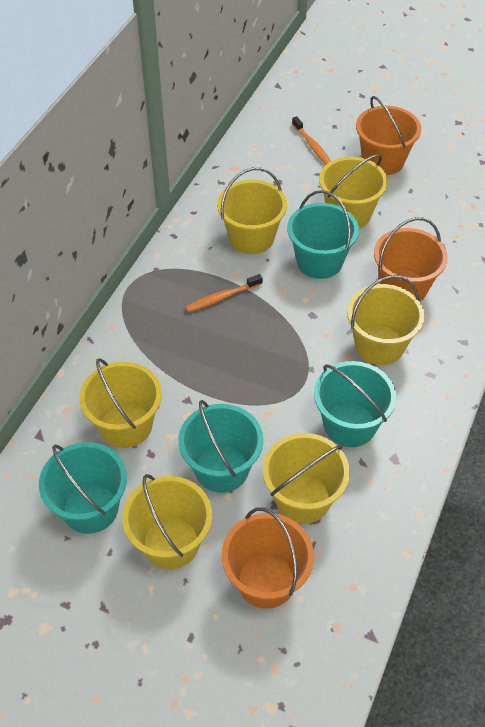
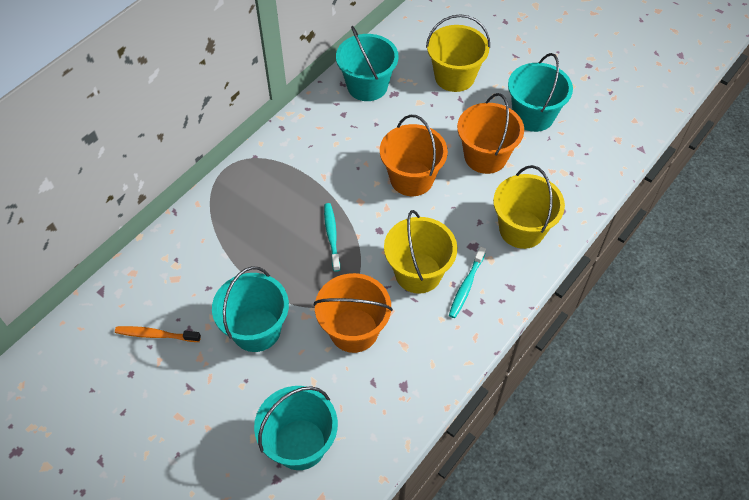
orange toothbrush: 2 -> 1
turquoise toothbrush: 0 -> 2
yellow bucket: 6 -> 3

